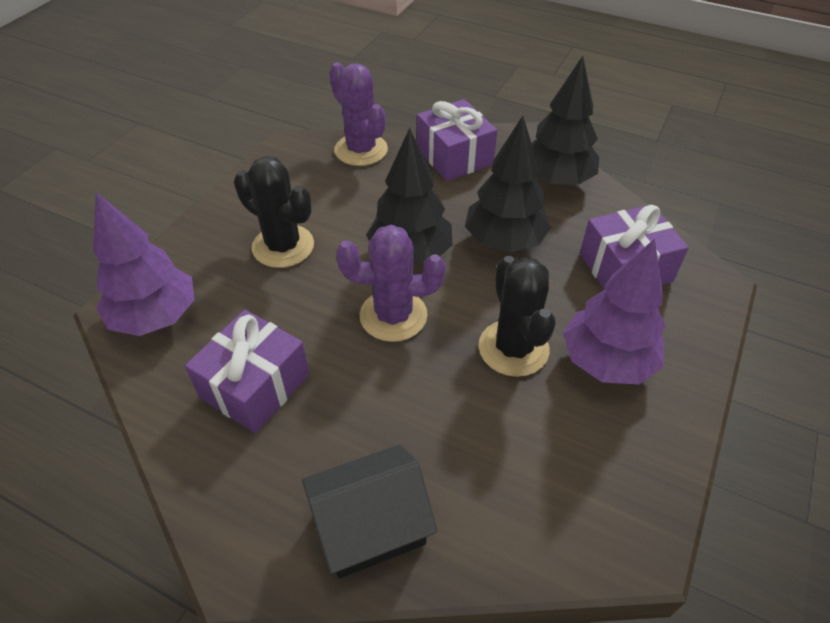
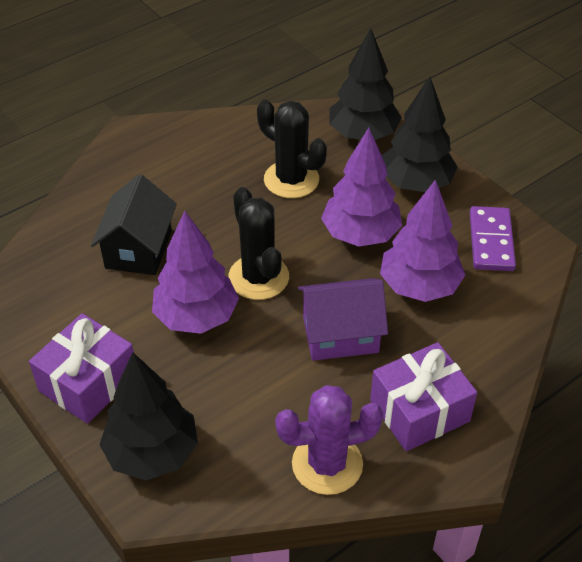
purple cactus: 2 -> 1
purple domino: 0 -> 1
purple gift: 3 -> 2
purple house: 0 -> 1
purple tree: 2 -> 3

